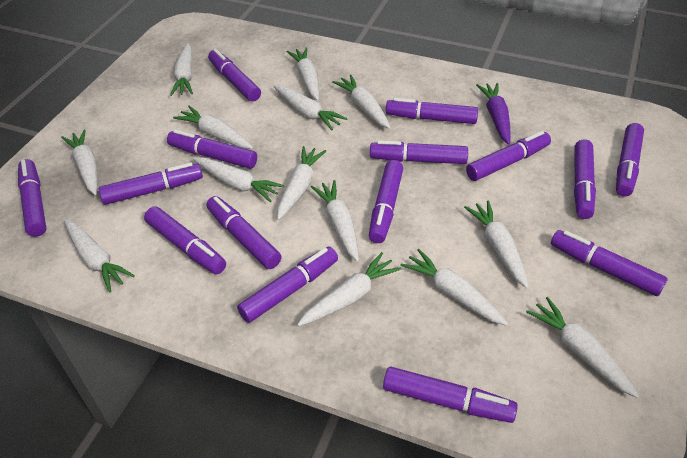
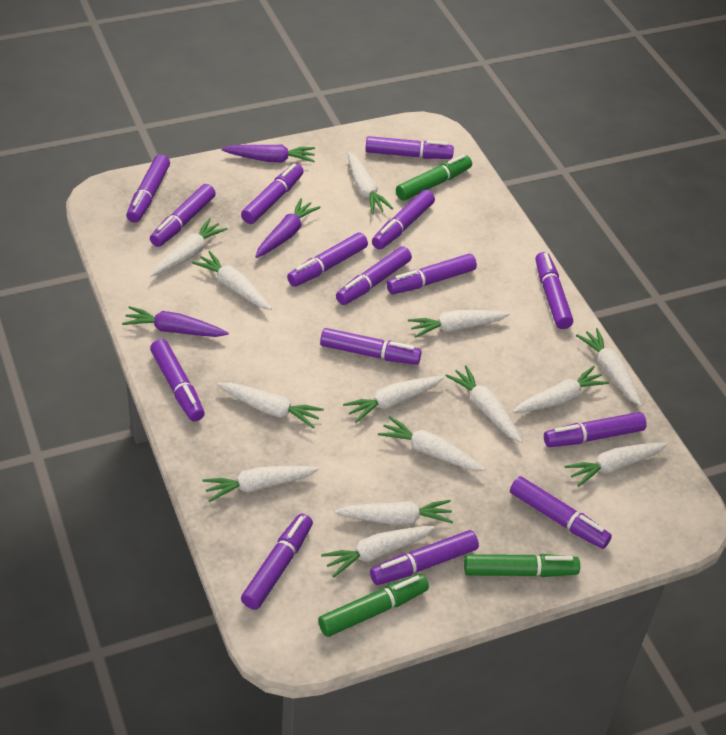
green marker: 0 -> 3
purple carrot: 1 -> 3

